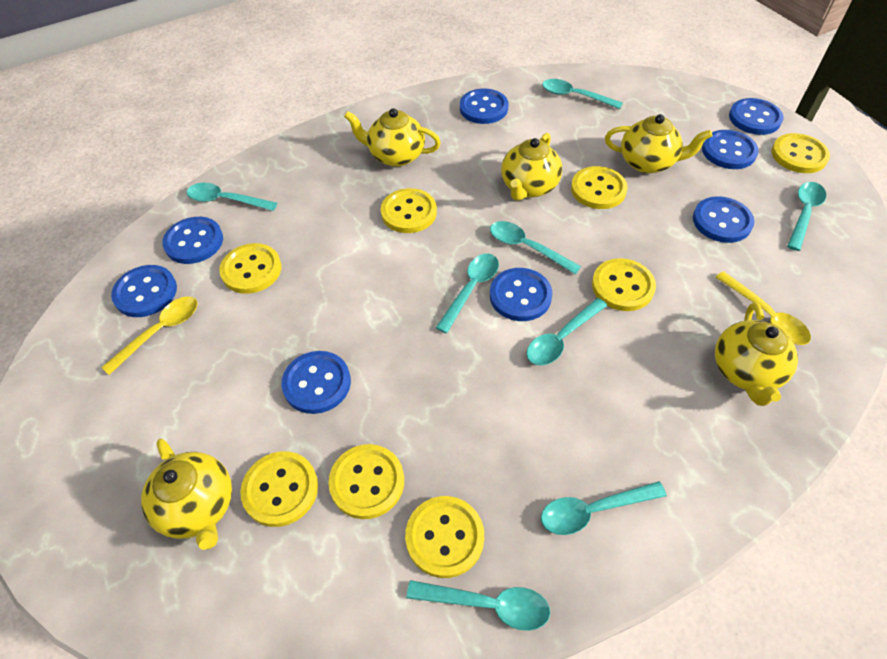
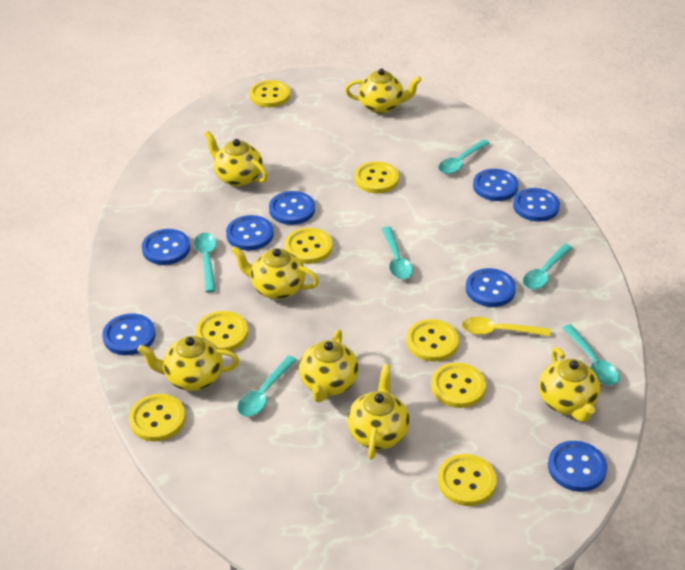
turquoise spoon: 8 -> 6
yellow spoon: 2 -> 1
yellow teapot: 5 -> 7

